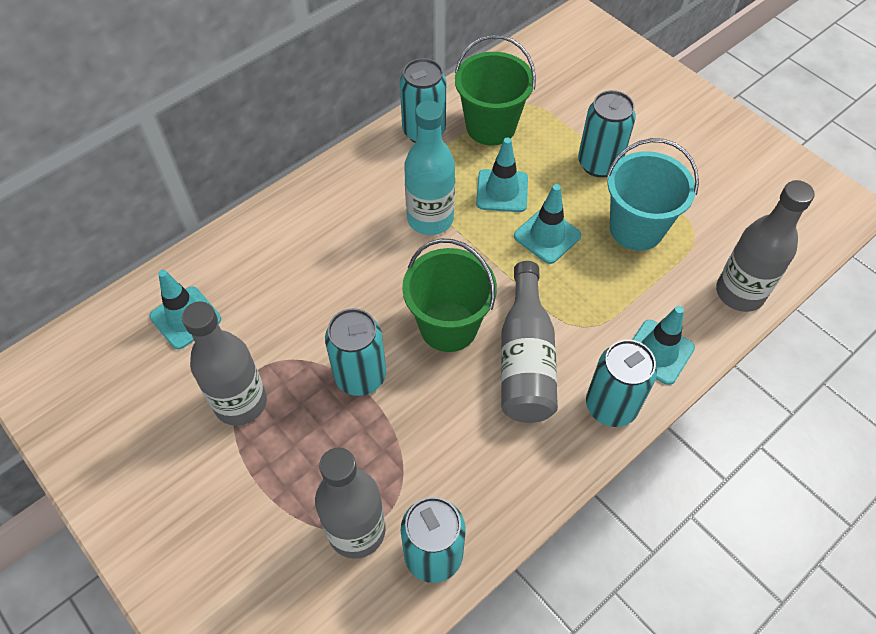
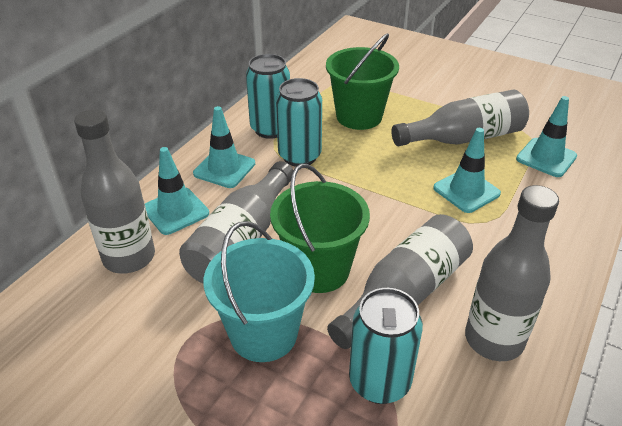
grey bottle: 4 -> 5
turquoise bottle: 1 -> 0
turquoise can: 5 -> 3

